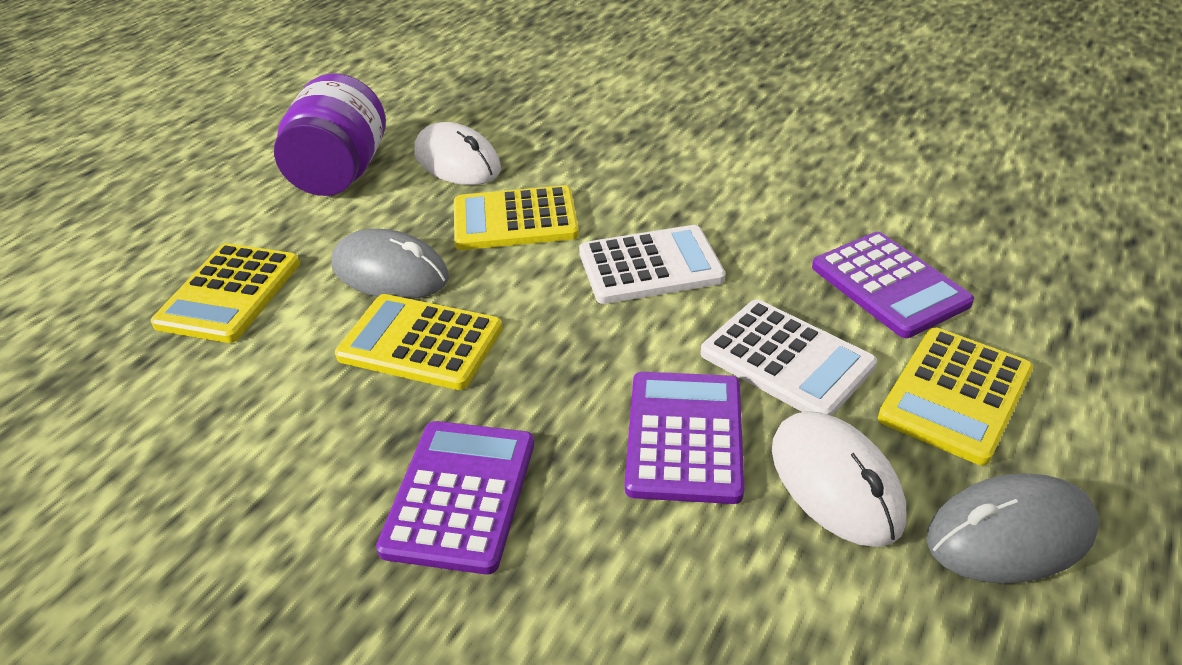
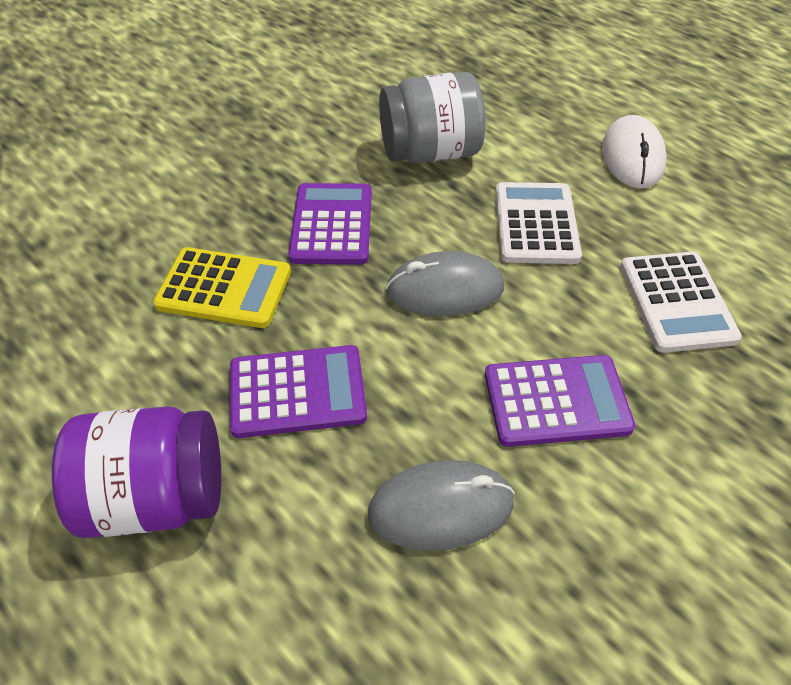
grey jar: 0 -> 1
white mouse: 2 -> 1
yellow calculator: 4 -> 1

